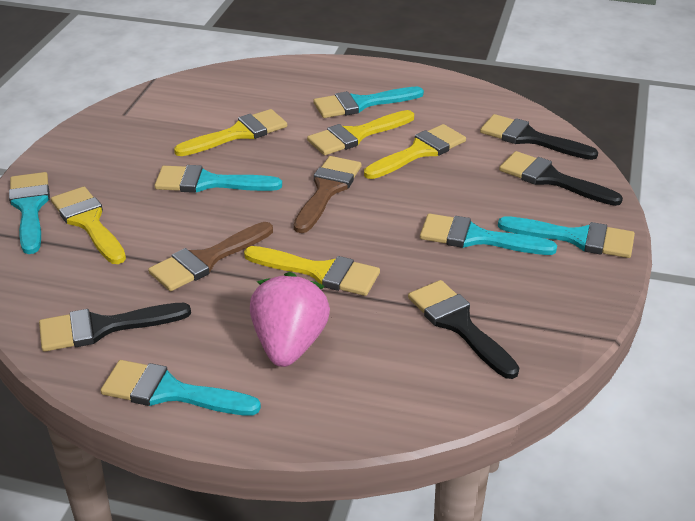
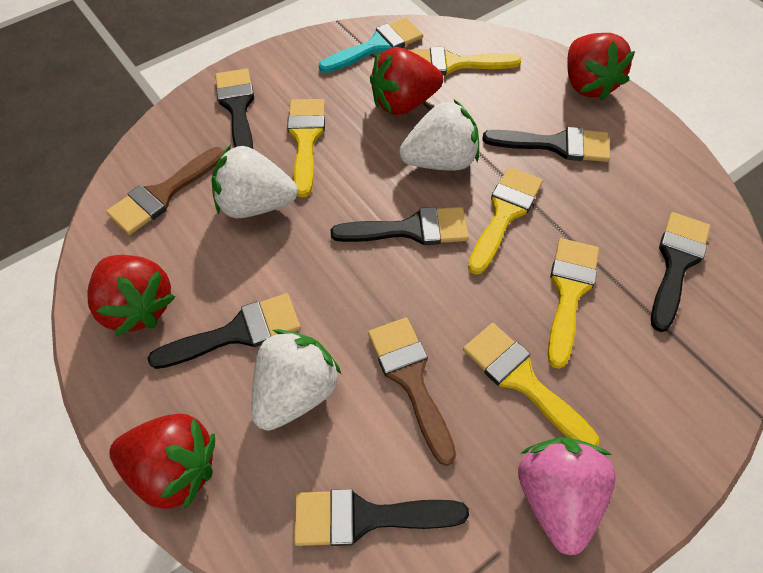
black brush: 4 -> 6
red strawberry: 0 -> 4
turquoise brush: 6 -> 1
white strawberry: 0 -> 3

